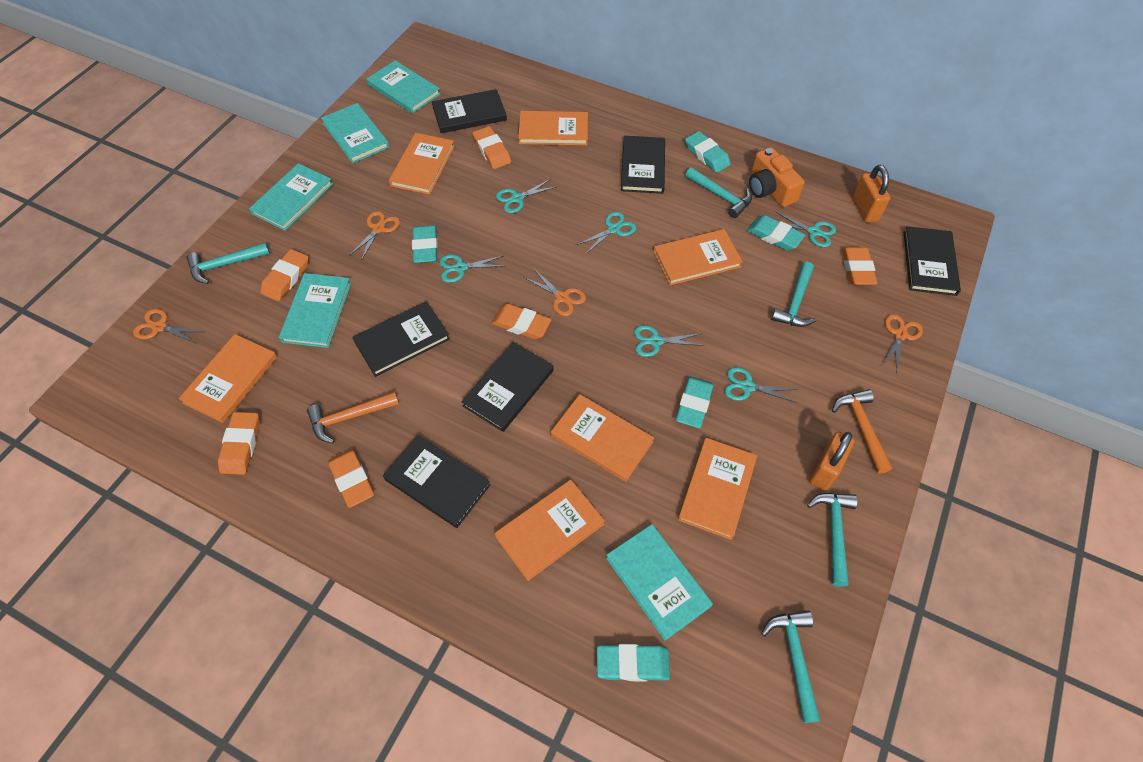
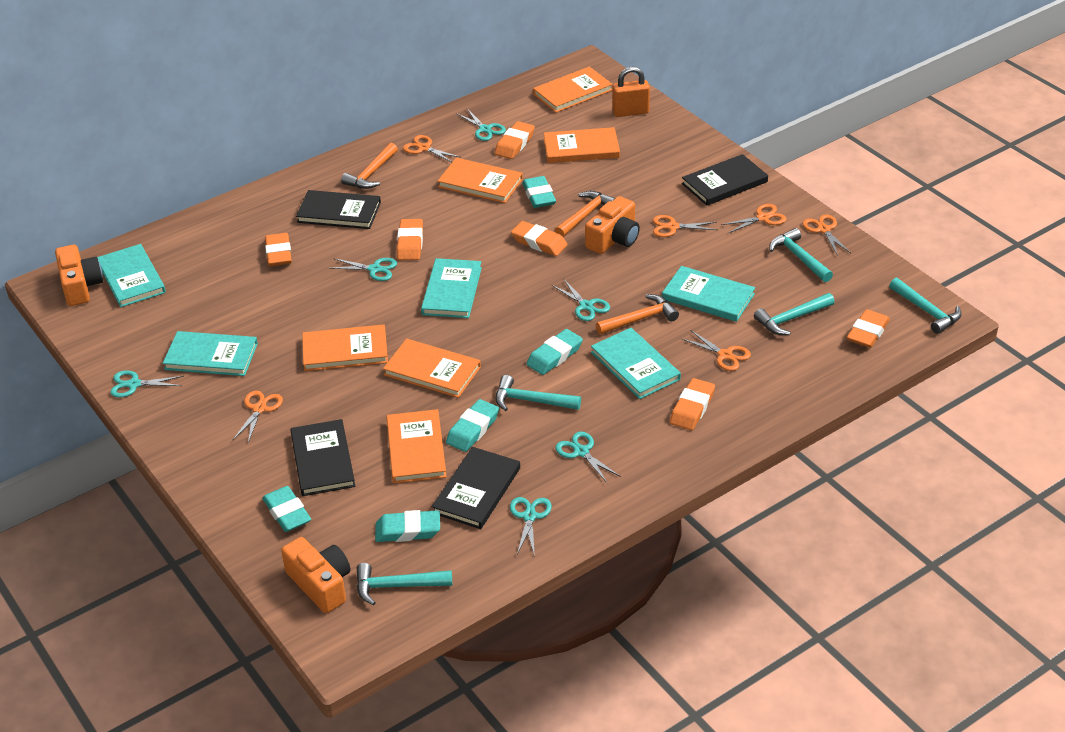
black book: 6 -> 4
orange book: 7 -> 6
orange camera: 1 -> 3
orange hammer: 2 -> 3
orange padlock: 2 -> 1
orange scissors: 4 -> 6

